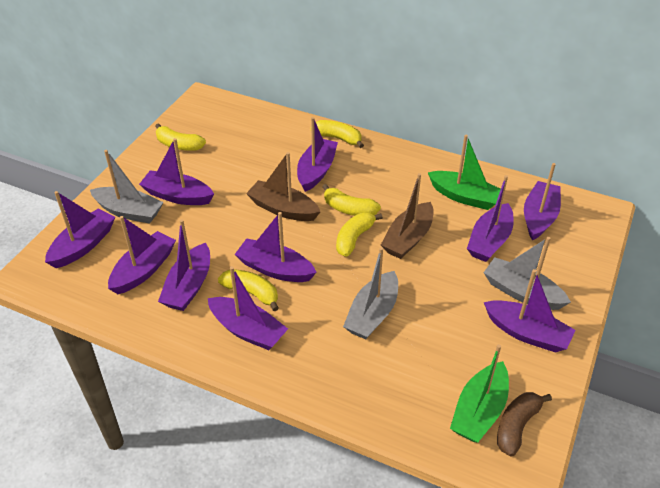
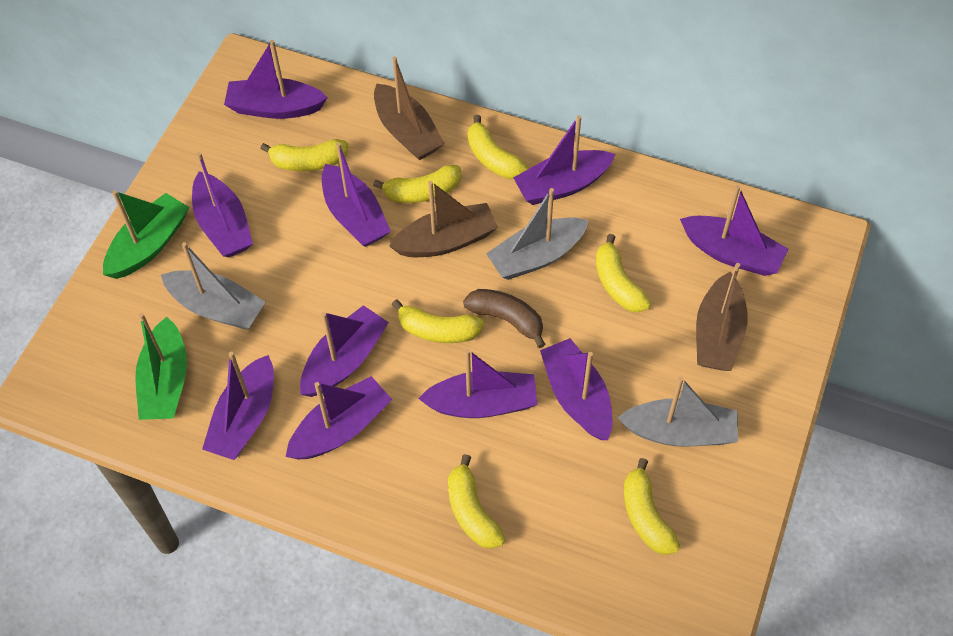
brown boat: 2 -> 3
yellow banana: 5 -> 7

